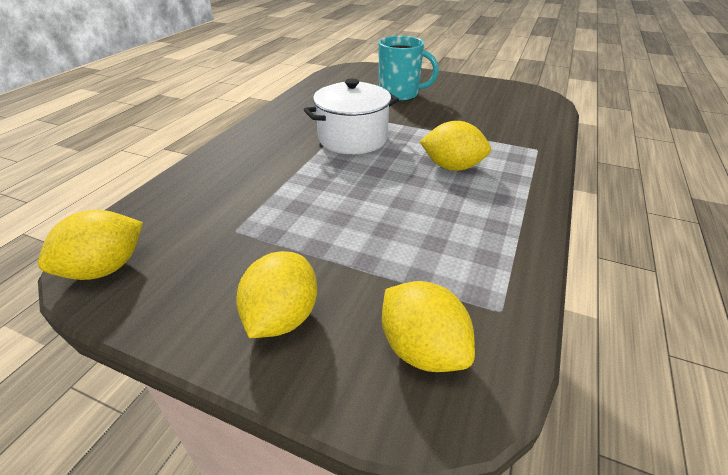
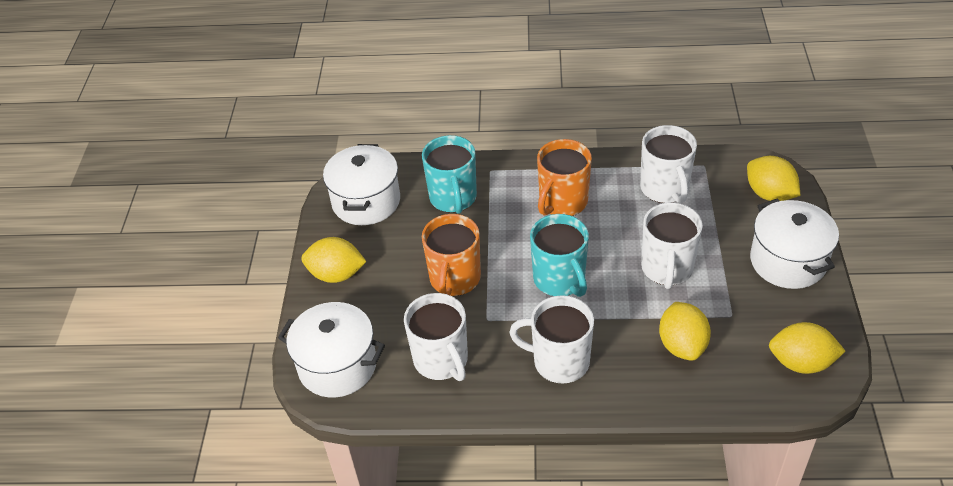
orange mug: 0 -> 2
turquoise mug: 1 -> 2
white mug: 0 -> 4
white pot: 1 -> 3

